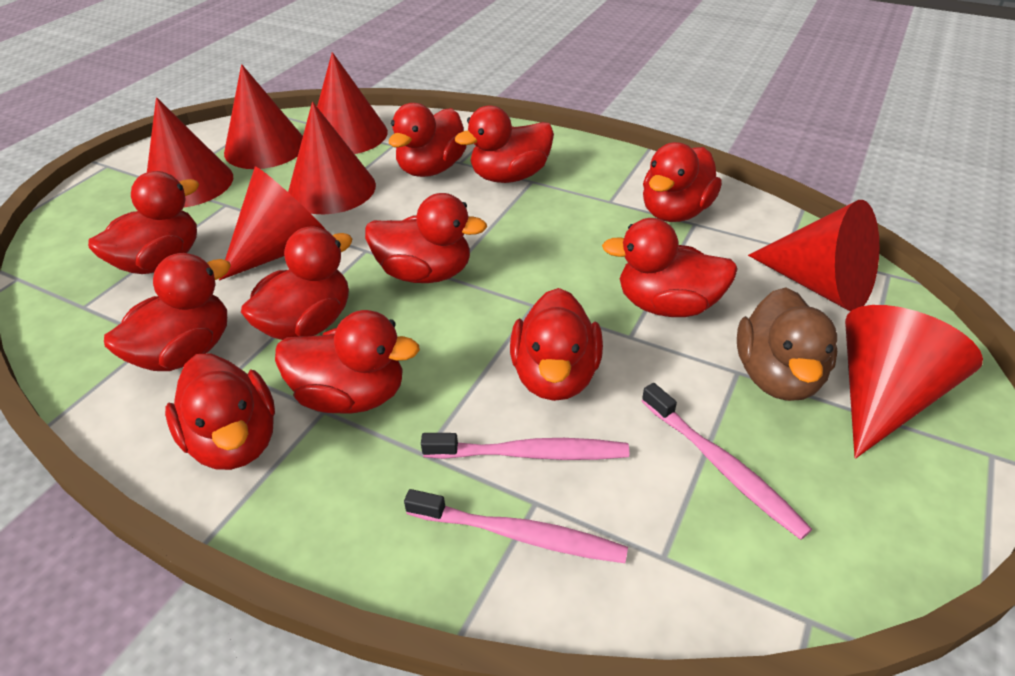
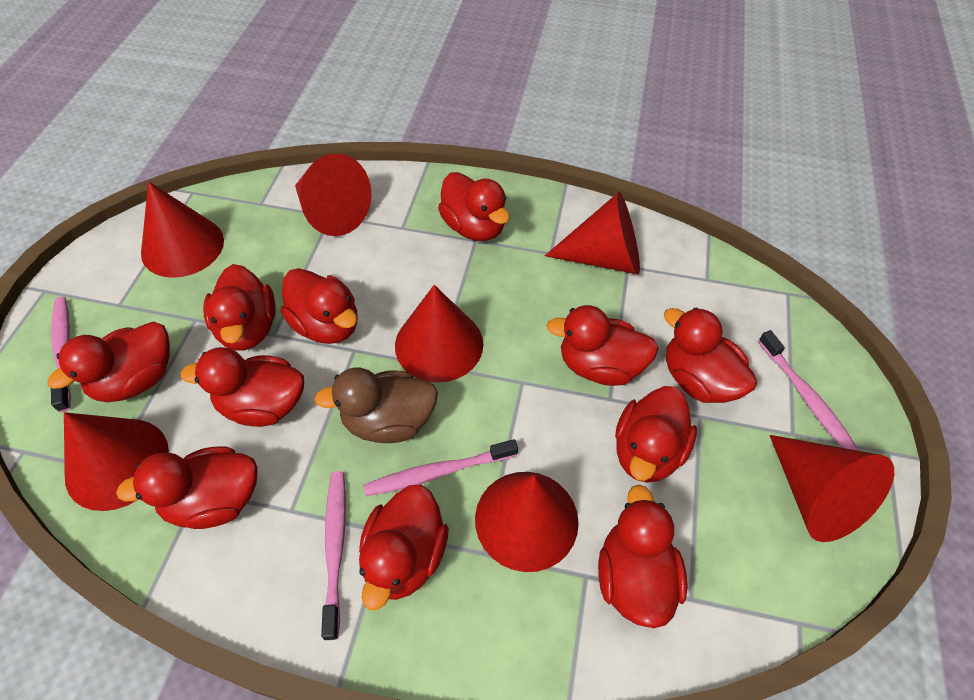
pink toothbrush: 3 -> 4

